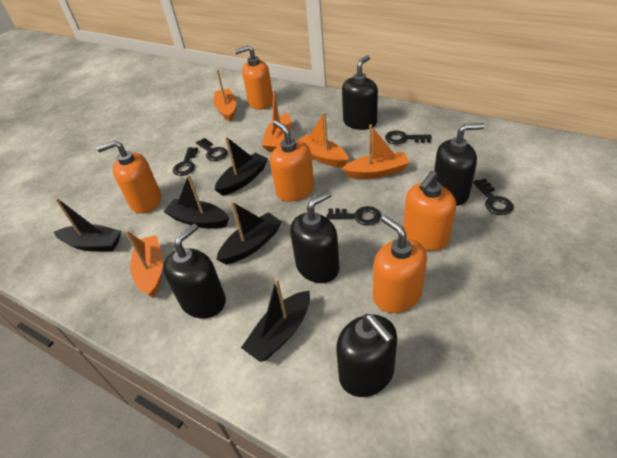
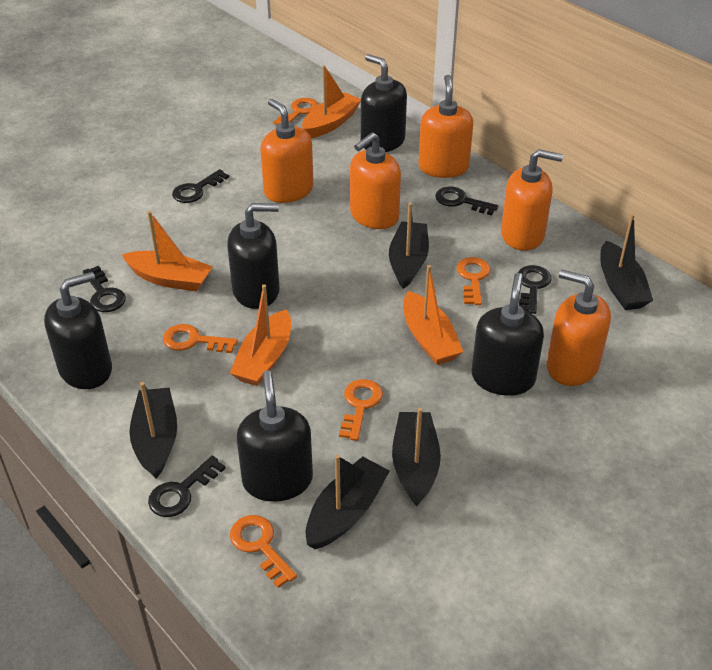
orange boat: 5 -> 4
orange key: 0 -> 5

